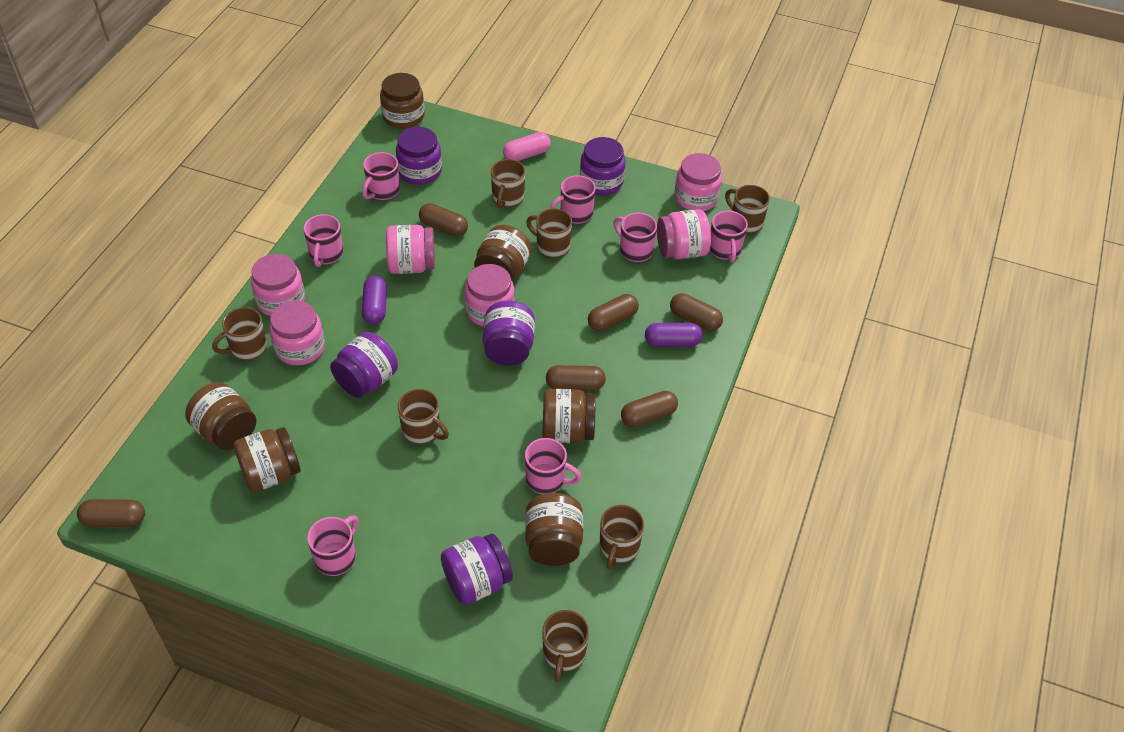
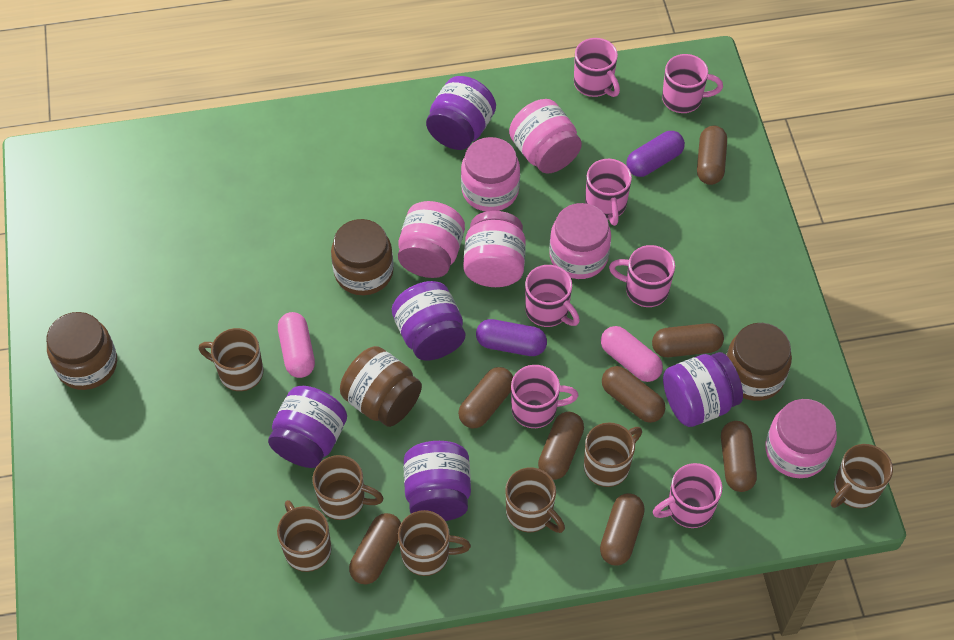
brown capsule: 6 -> 8
brown jar: 6 -> 4
pink capsule: 1 -> 2

